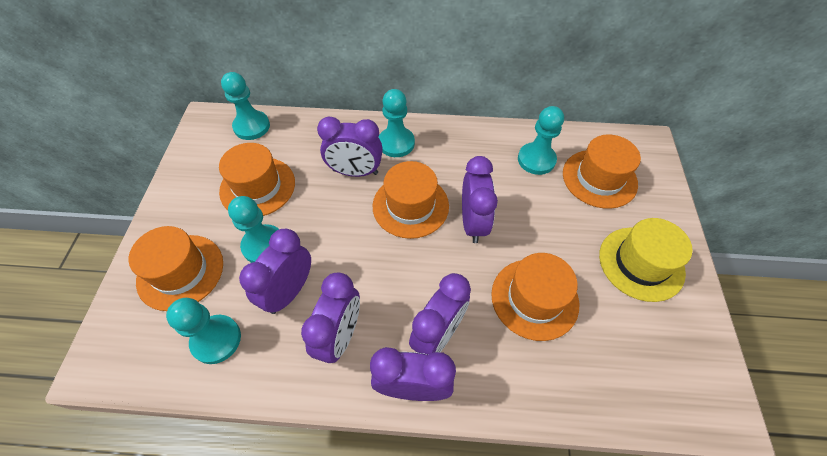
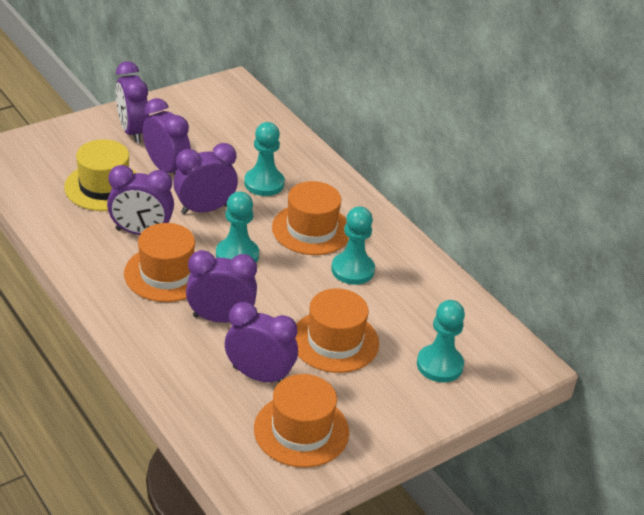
orange hat: 5 -> 4
turquoise pawn: 5 -> 4

